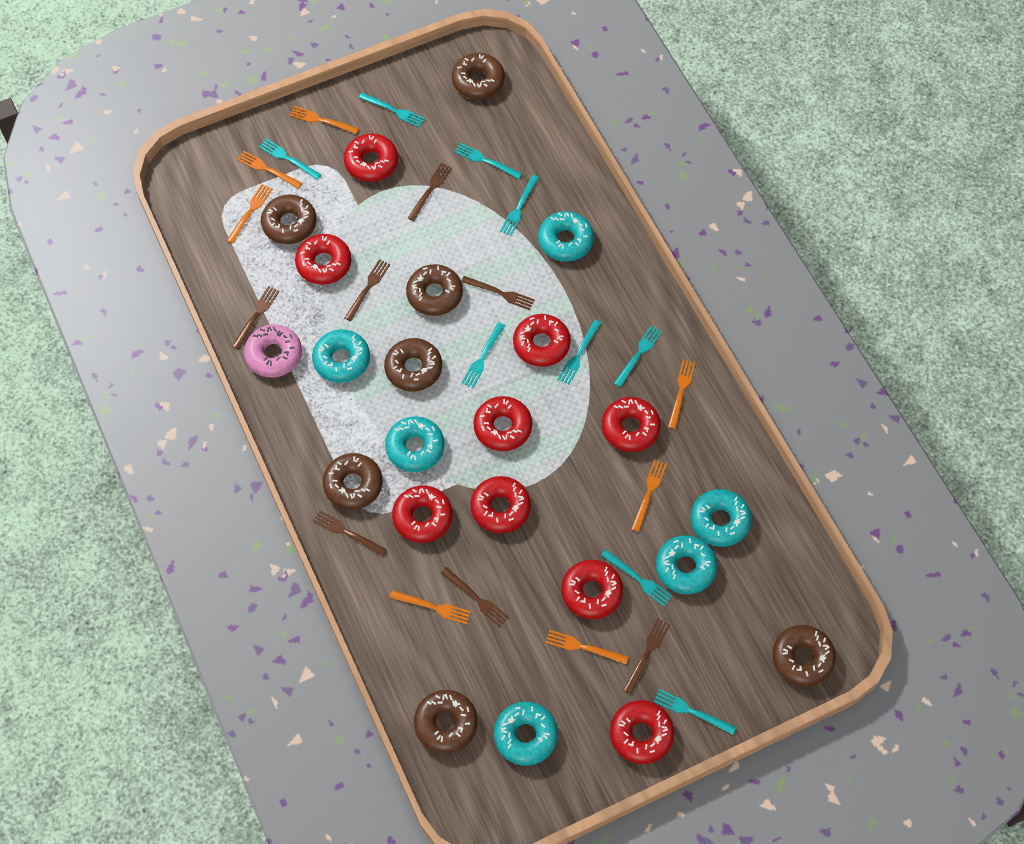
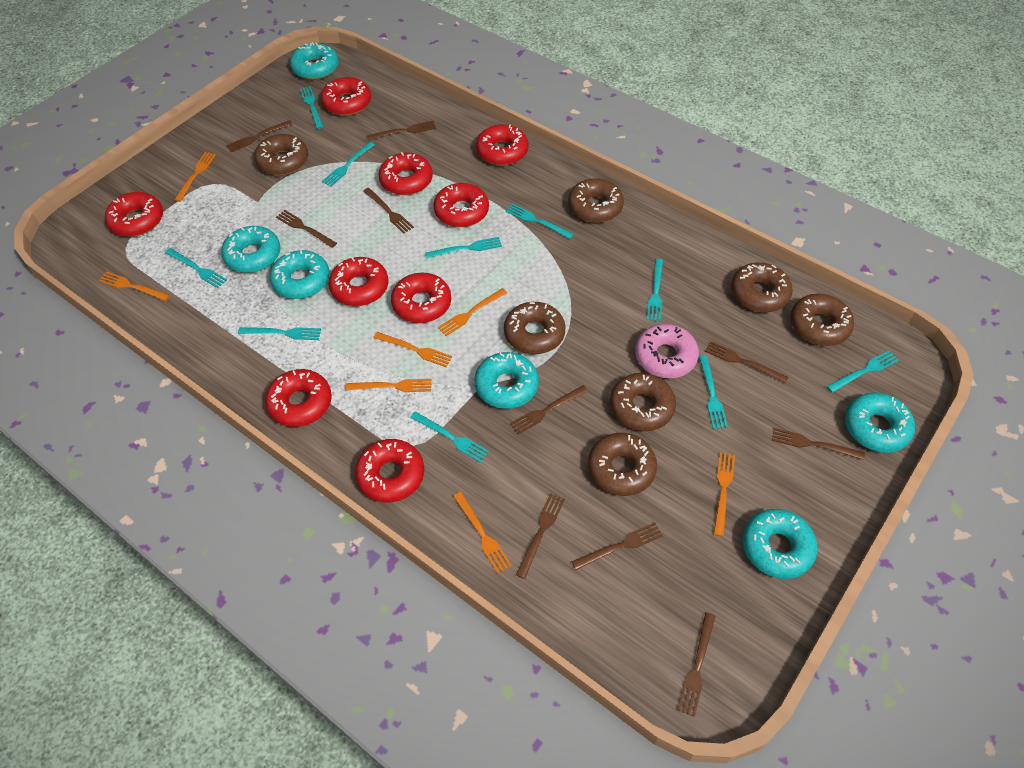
brown fork: 7 -> 10
turquoise fork: 9 -> 10

